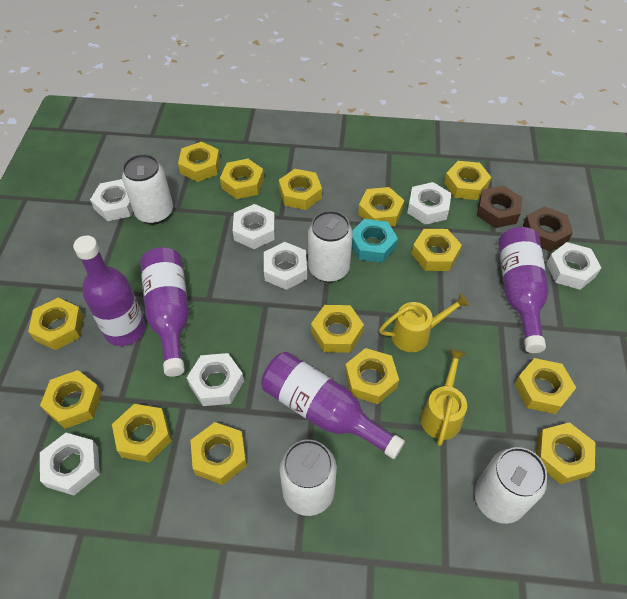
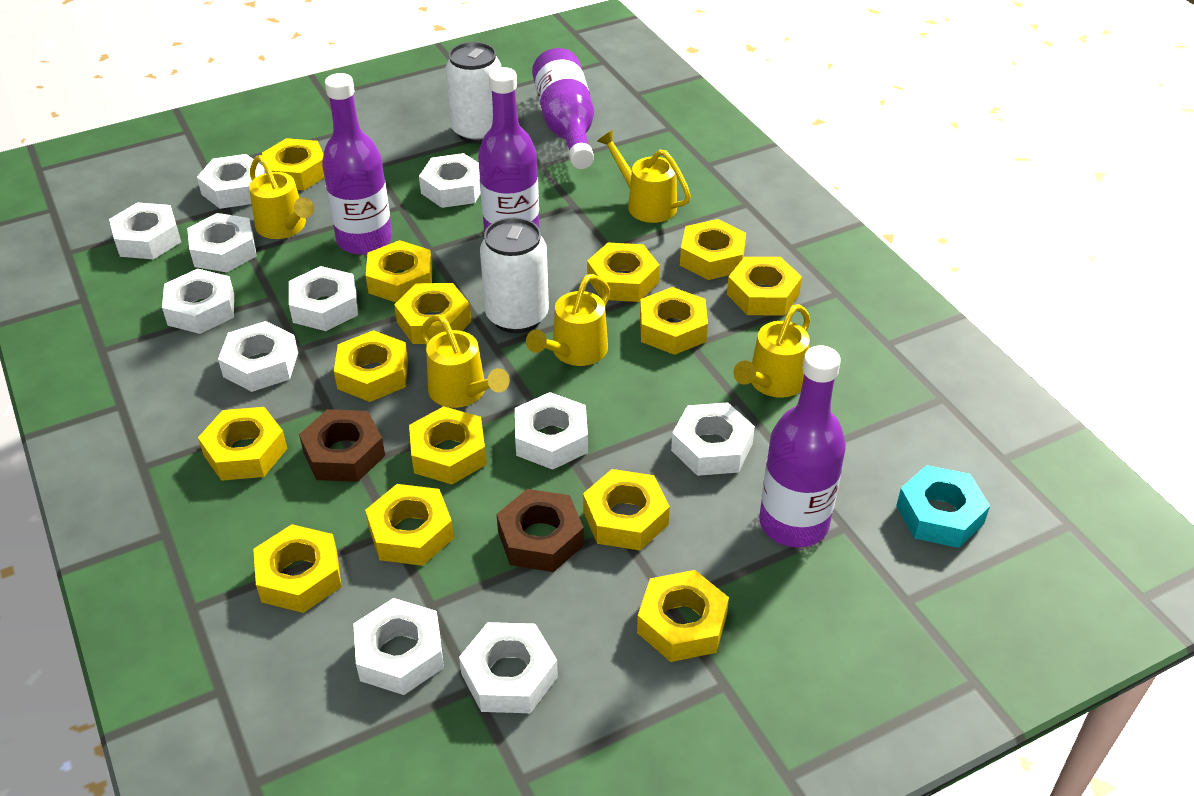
white can: 4 -> 2
white nut: 7 -> 11
yellow watering can: 2 -> 5

